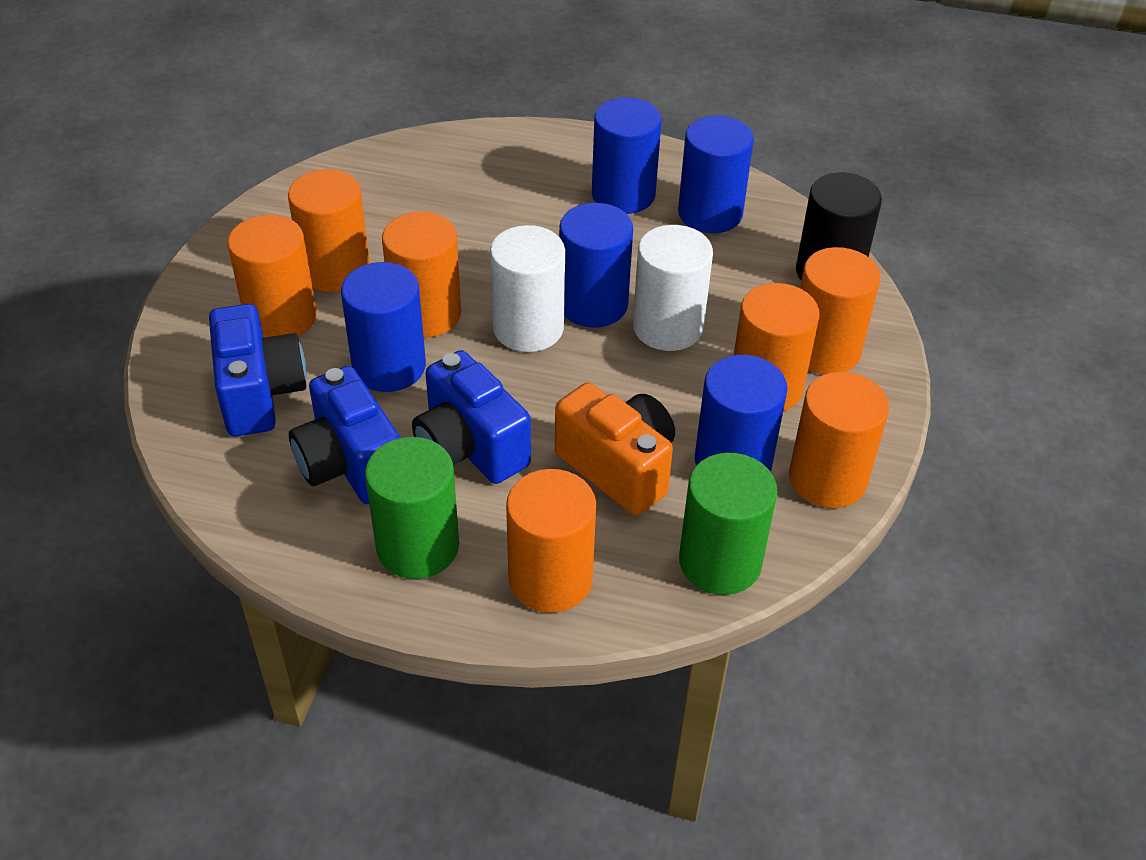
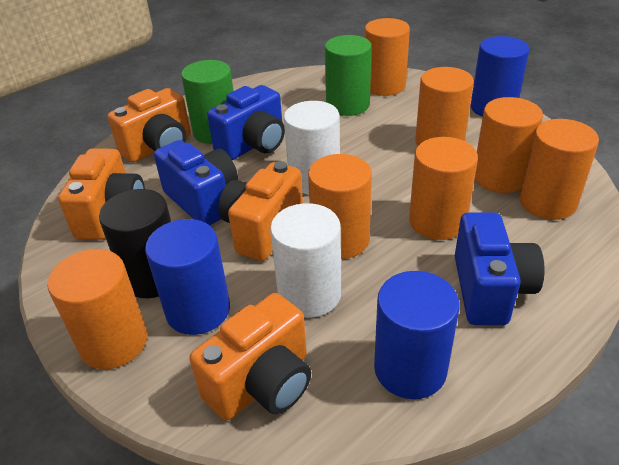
blue cylinder: 5 -> 3
orange camera: 1 -> 4

